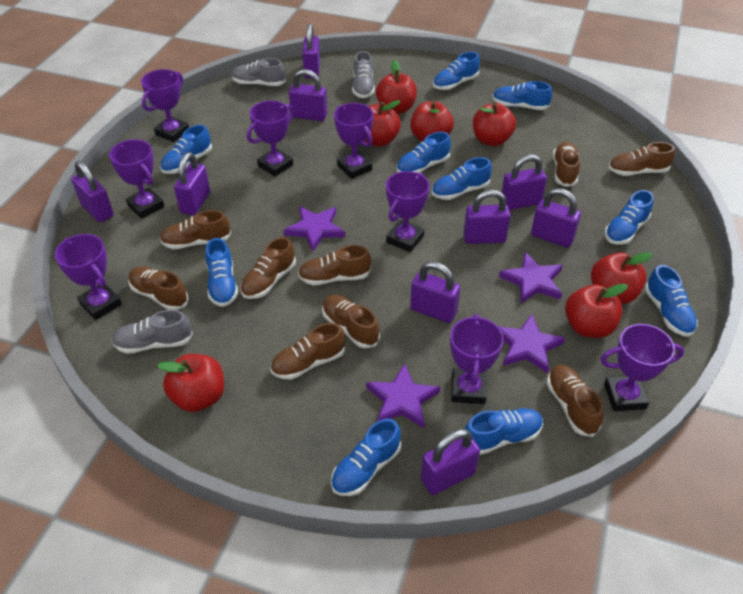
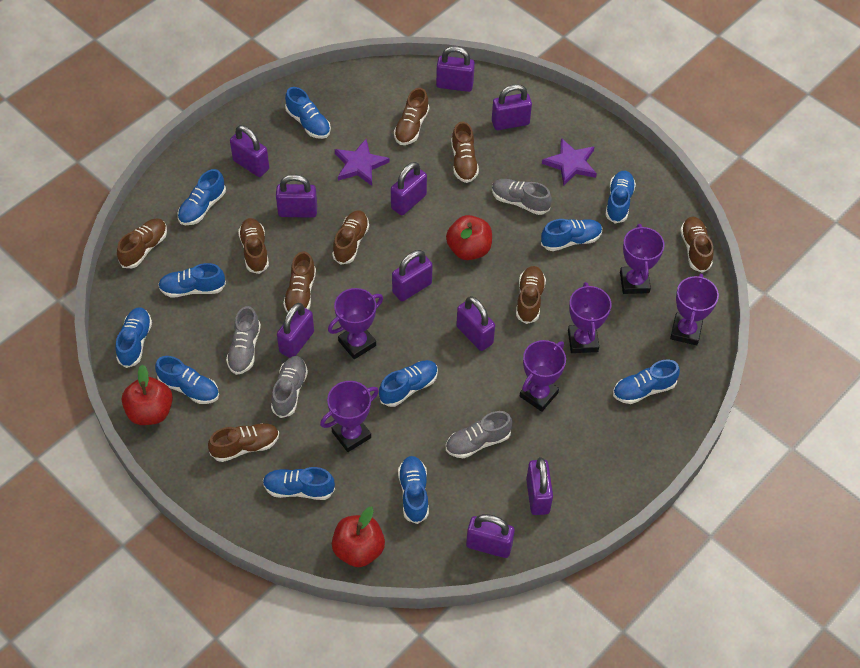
blue shoe: 10 -> 11
grey shoe: 3 -> 4
purple padlock: 9 -> 10
purple star: 4 -> 2
purple trophy: 8 -> 6
red apple: 7 -> 3

